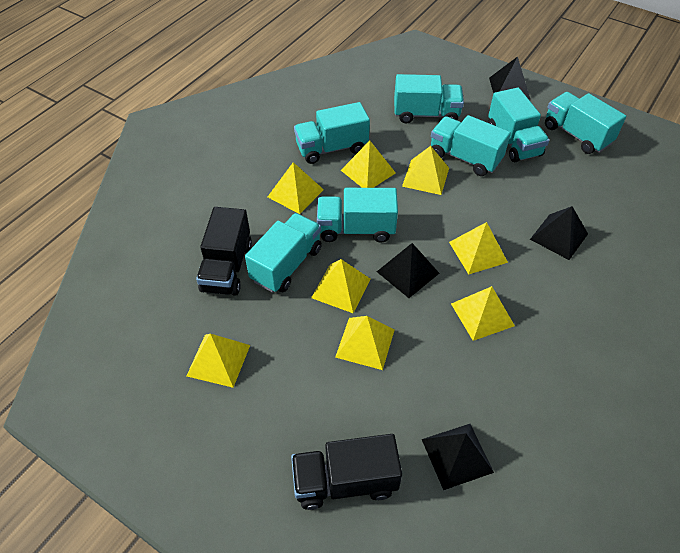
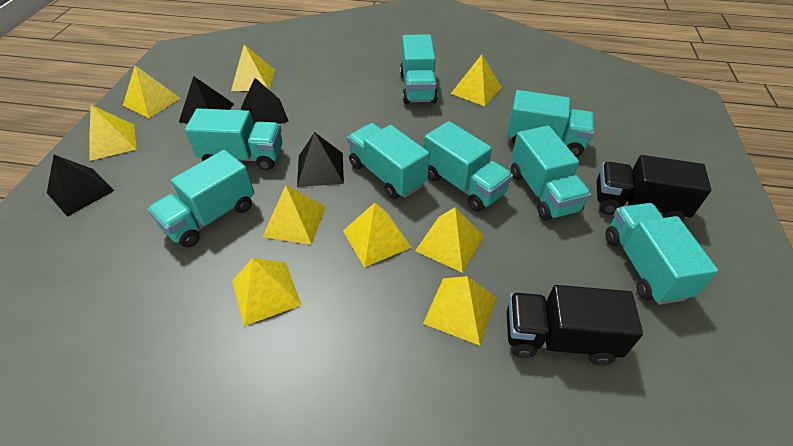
turquoise truck: 7 -> 8
yellow pyramid: 8 -> 9

